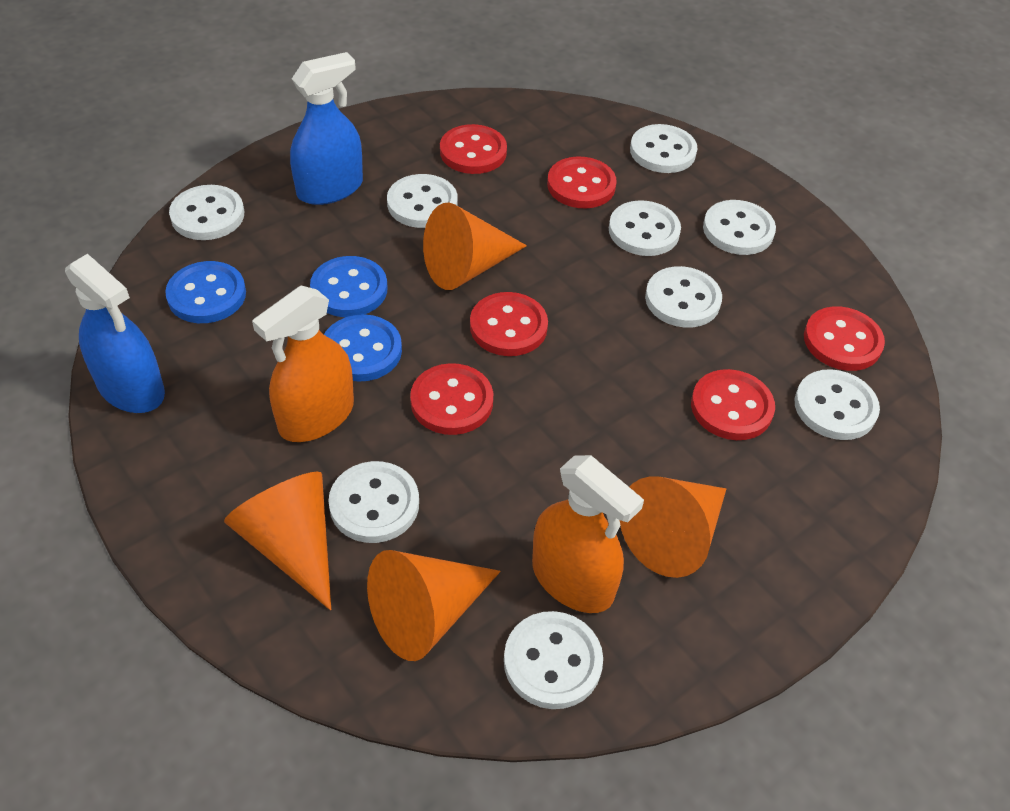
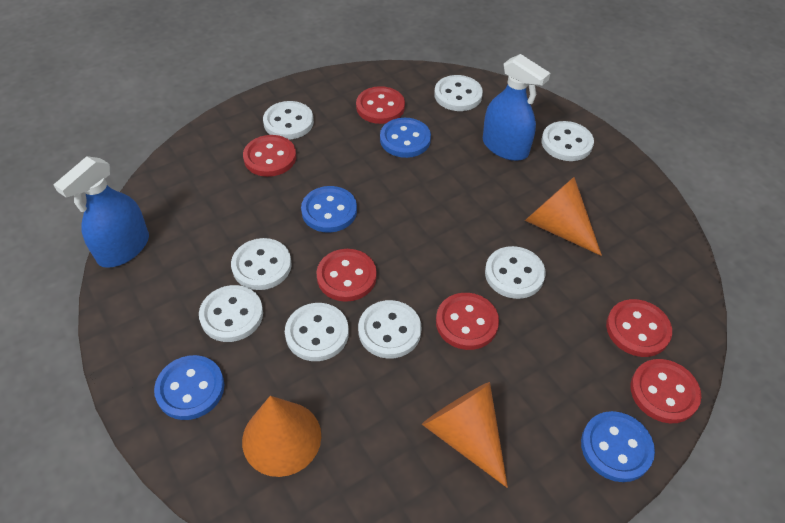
blue button: 3 -> 4
orange cone: 4 -> 3
orange spray bottle: 2 -> 0
white button: 9 -> 8

